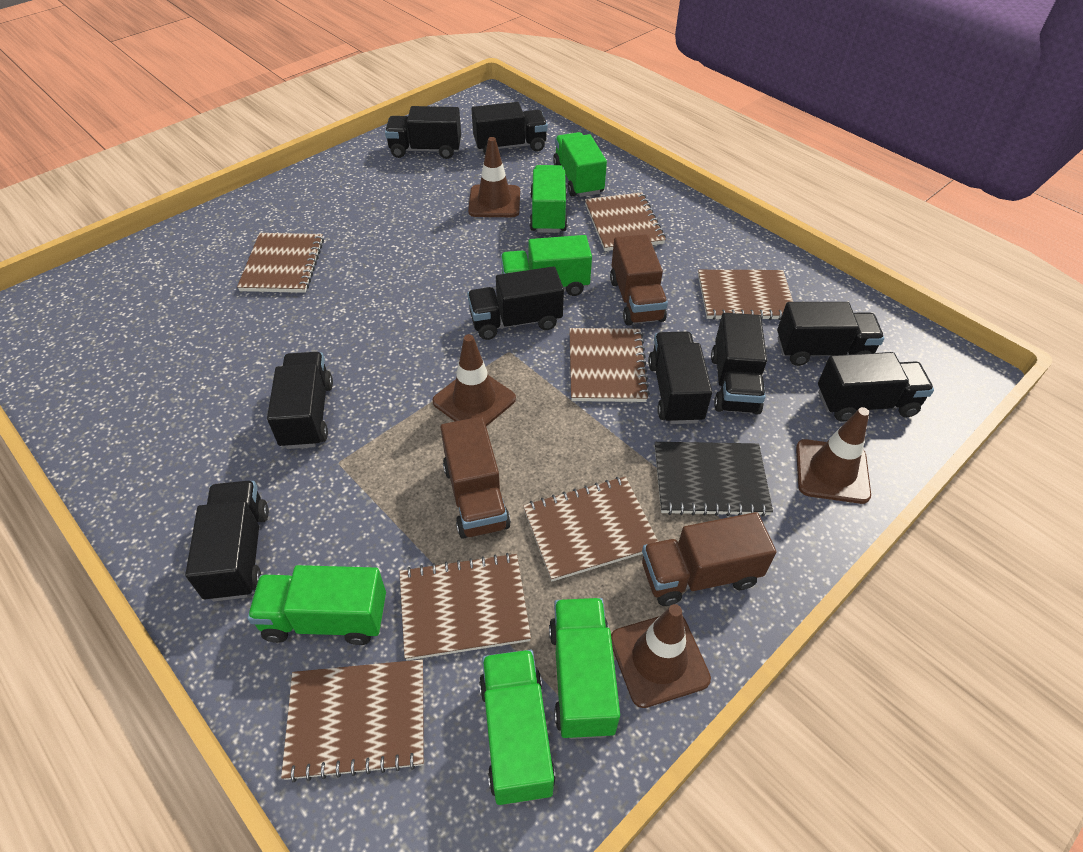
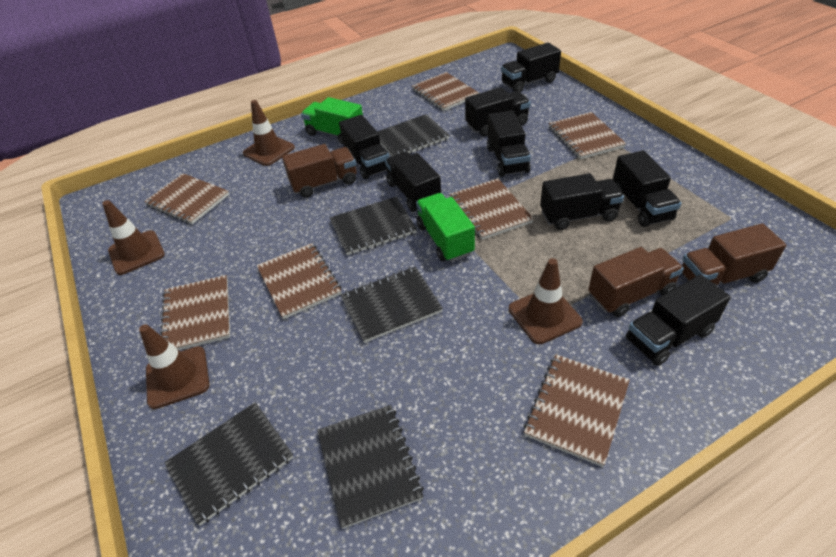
black notebook: 1 -> 5
black truck: 9 -> 8
green truck: 6 -> 2

